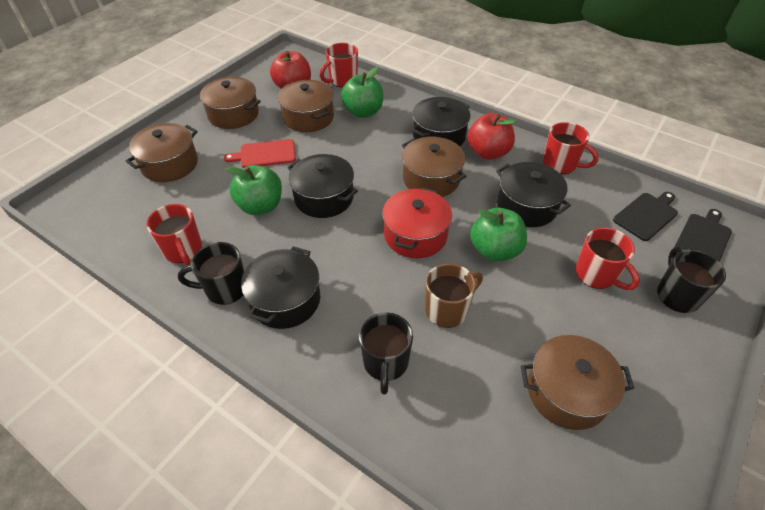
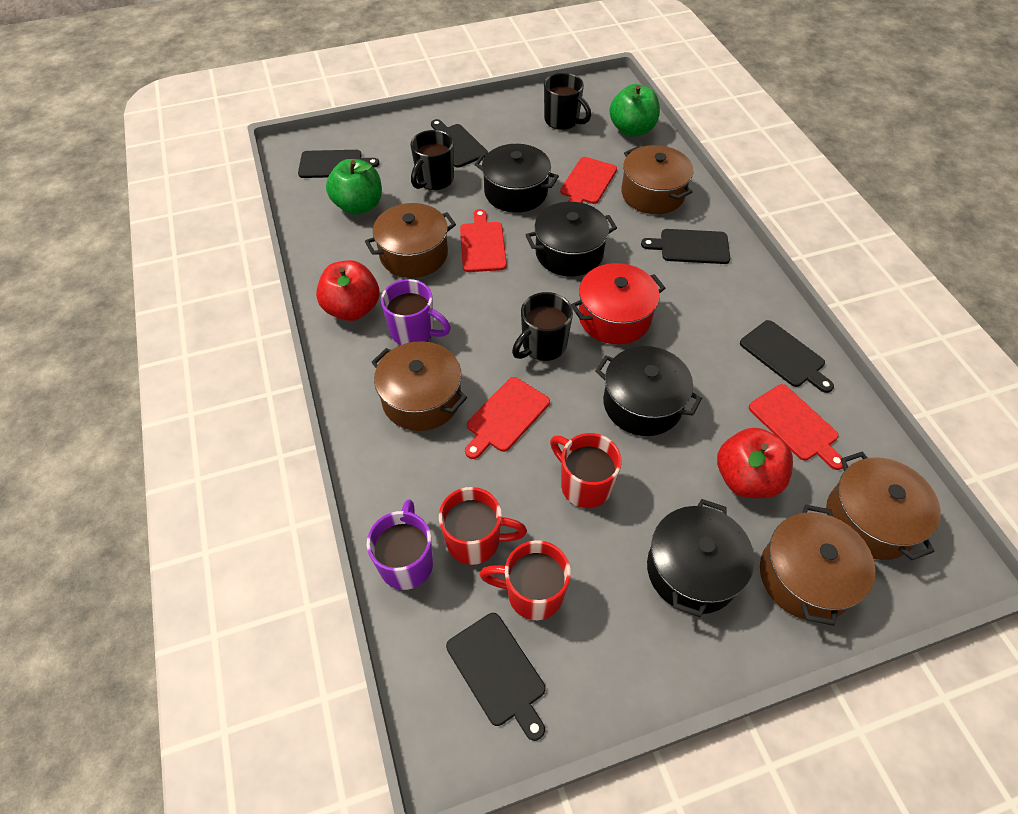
black cutting board: 2 -> 5
brown mug: 1 -> 0
green apple: 3 -> 2
purple mug: 0 -> 2
red cutting board: 1 -> 4
red mug: 4 -> 3

